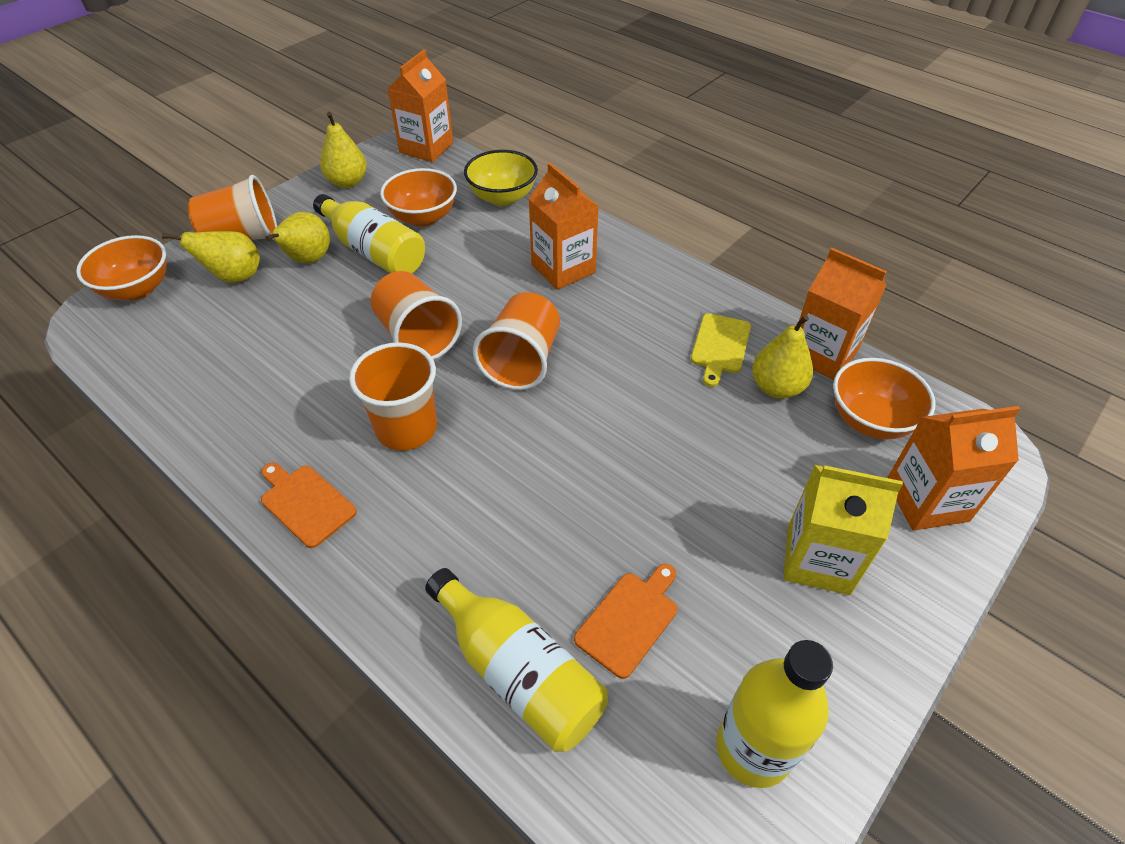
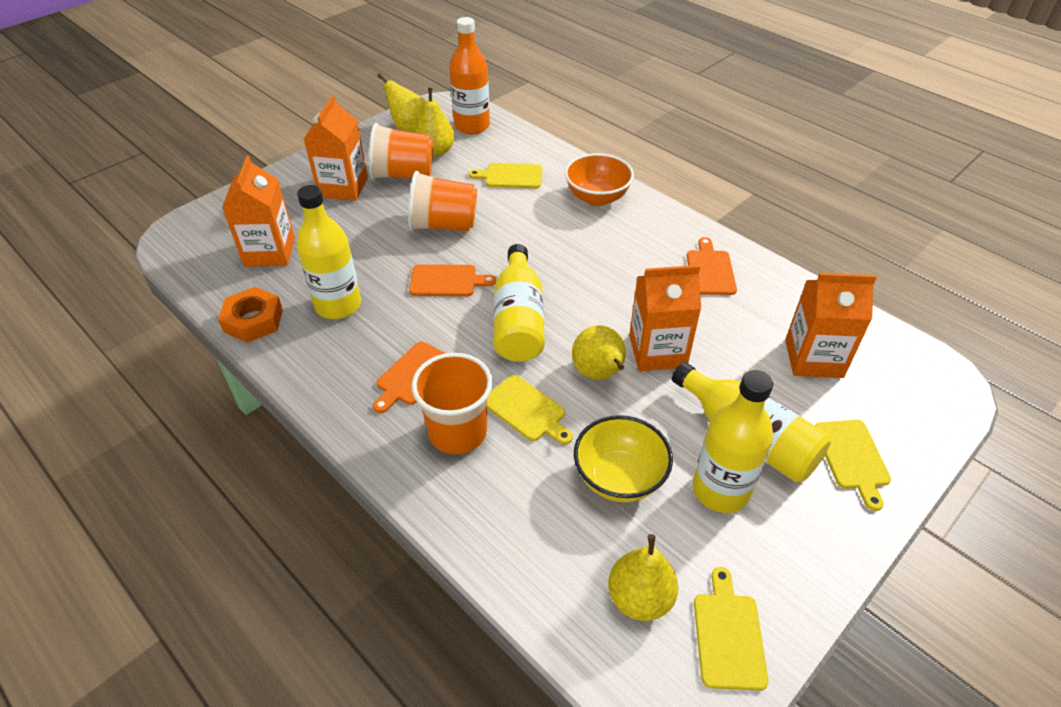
orange bottle: 0 -> 1
orange bowl: 3 -> 1
orange cup: 4 -> 3
orange cutting board: 2 -> 3
orange nut: 0 -> 1
yellow bottle: 3 -> 4
yellow carton: 1 -> 0
yellow cutting board: 1 -> 4

